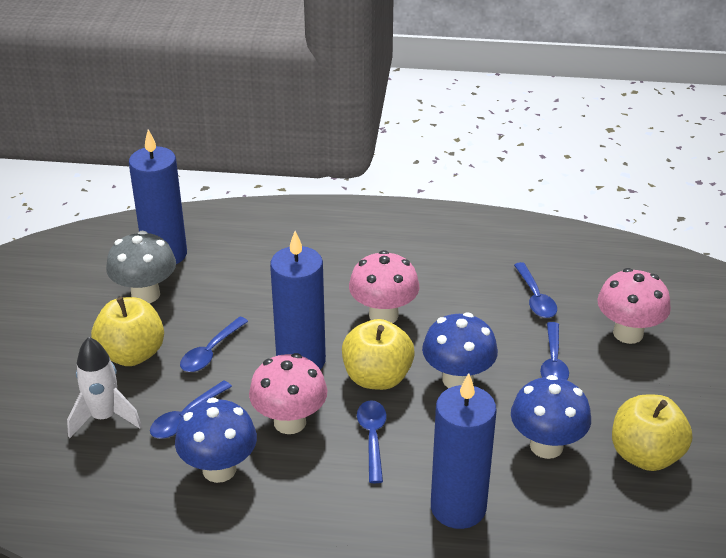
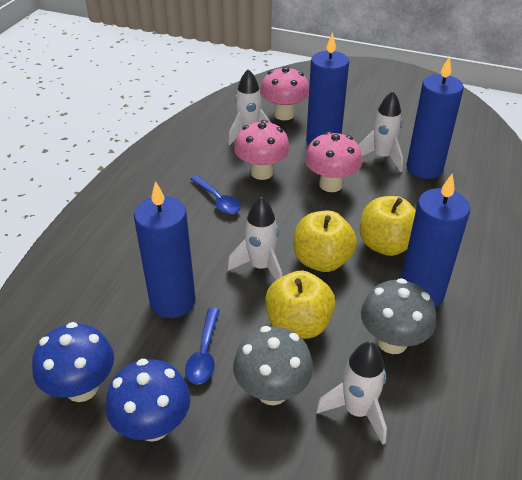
blue candle: 3 -> 4
blue mushroom: 3 -> 2
blue spoon: 5 -> 2
grey mushroom: 1 -> 2
white rocket: 1 -> 4

